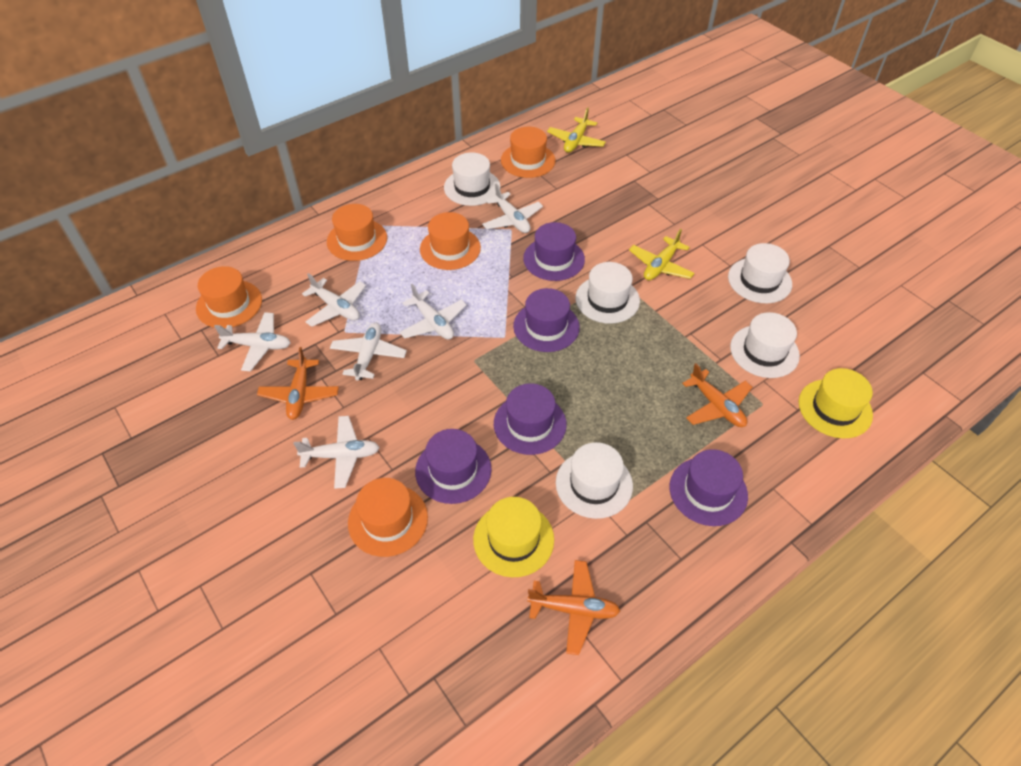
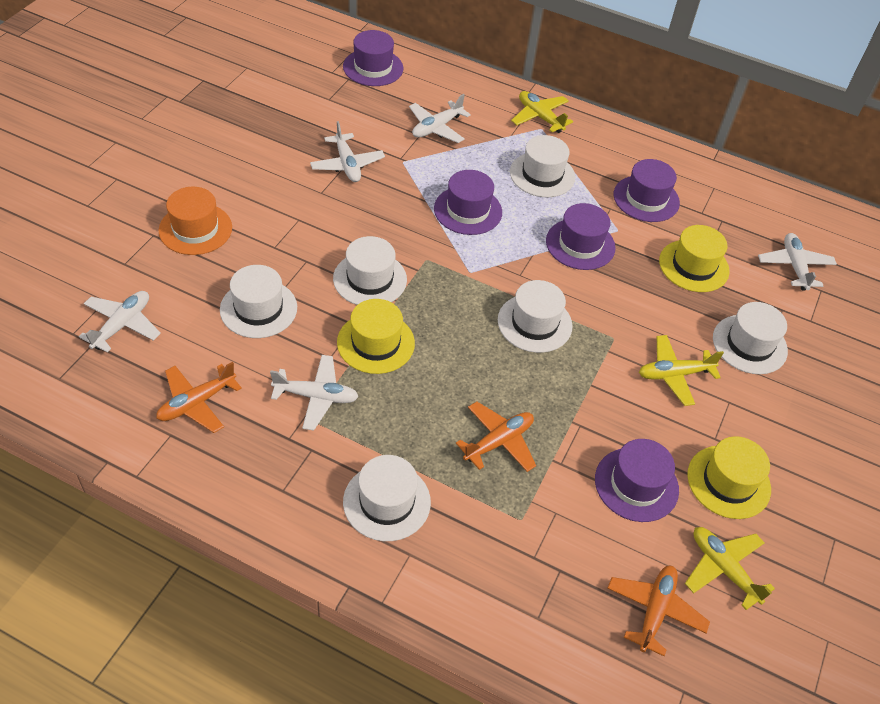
orange hat: 5 -> 1
white hat: 5 -> 6
white plane: 6 -> 5
yellow hat: 2 -> 3
yellow plane: 2 -> 3

